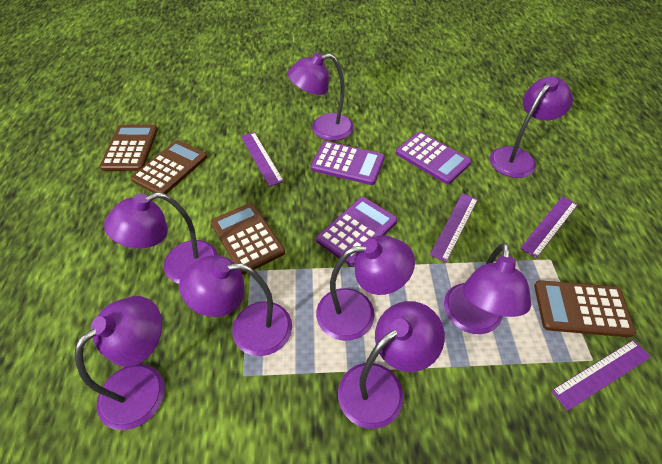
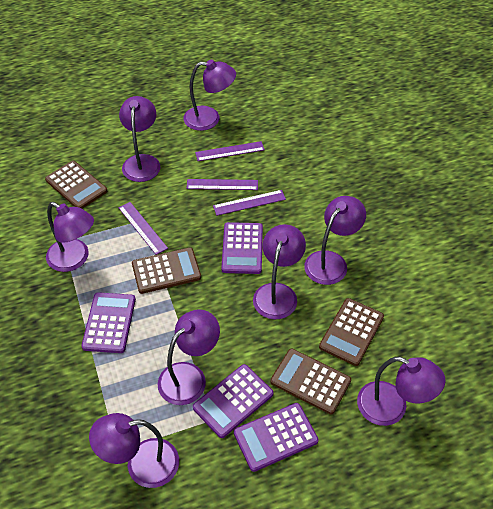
purple calculator: 3 -> 4

